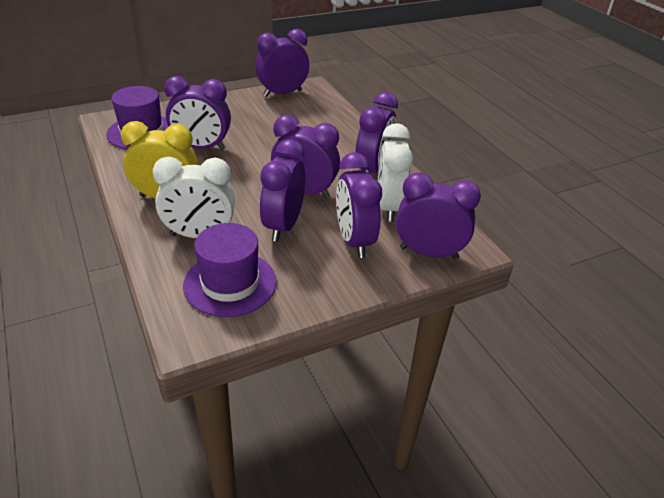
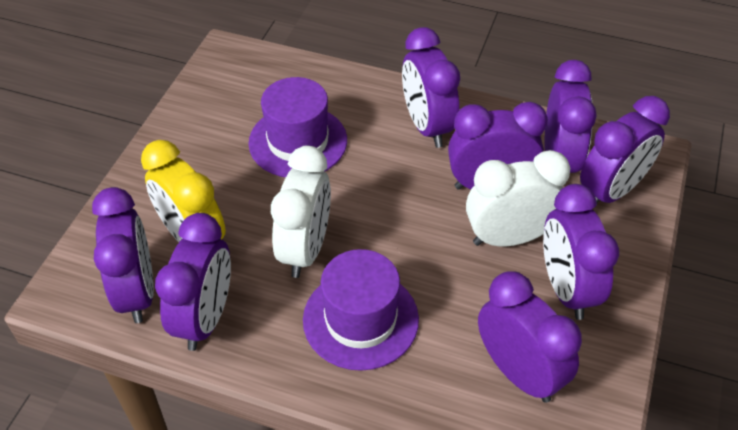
purple clock: 7 -> 8

